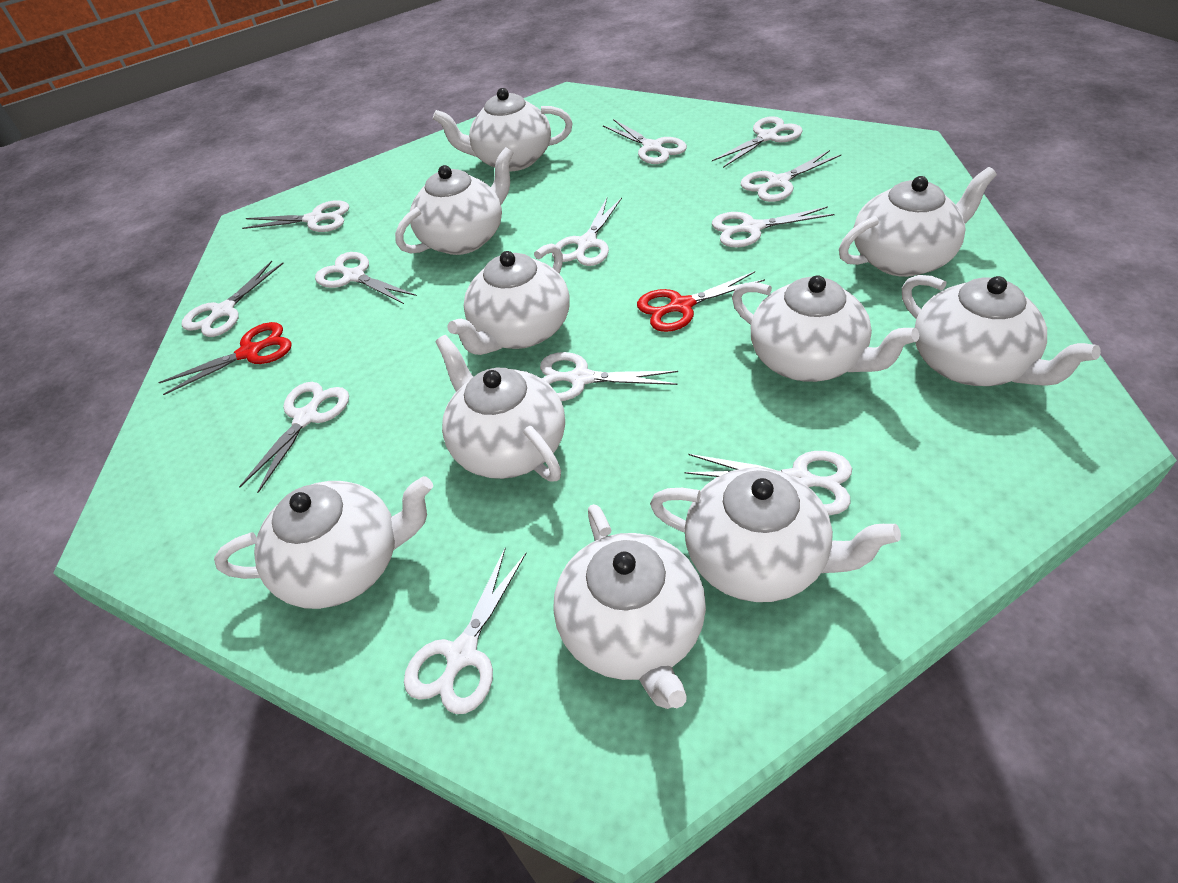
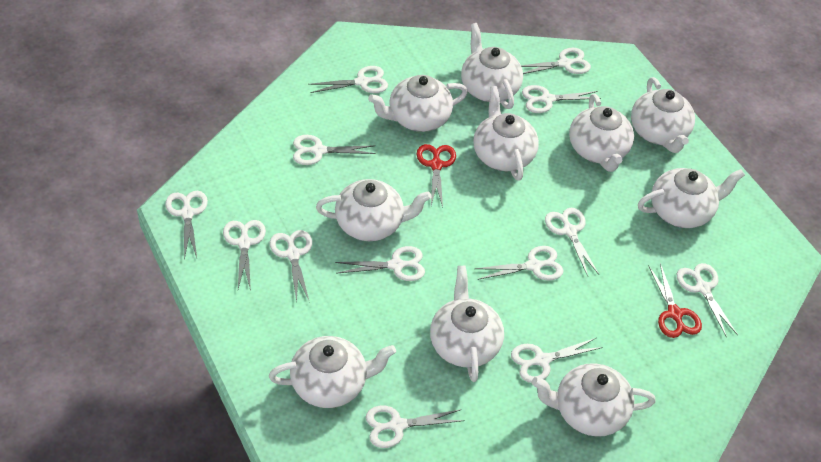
white scissors: 12 -> 13

